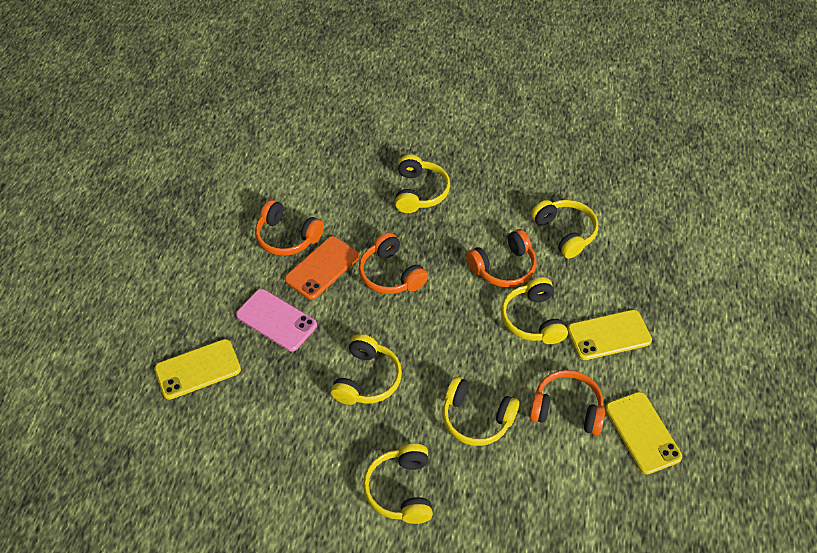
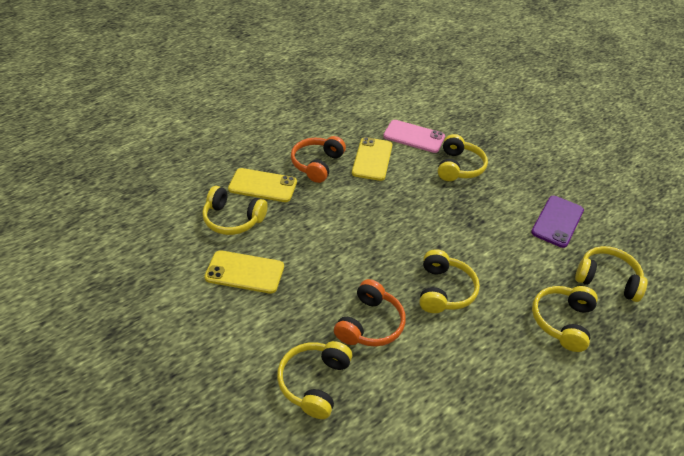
orange headphones: 4 -> 2
orange phone: 1 -> 0
purple phone: 0 -> 1

